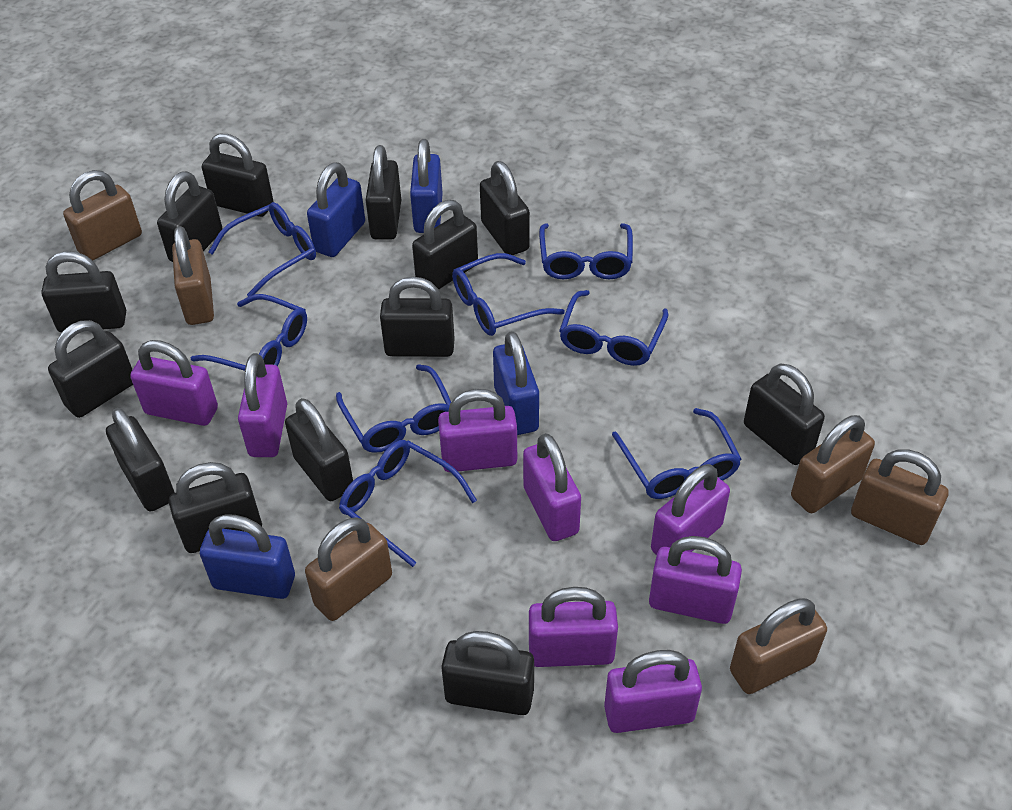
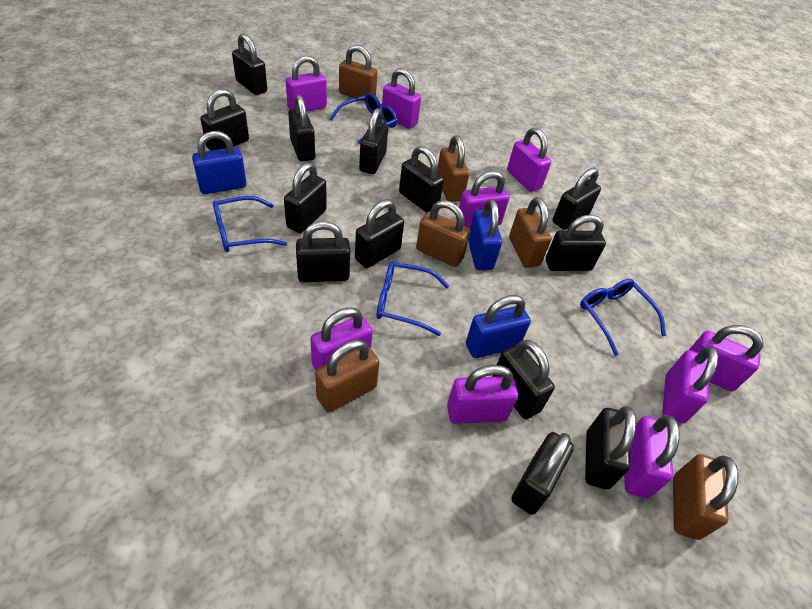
blue glasses: 8 -> 4
blue padlock: 4 -> 3
purple padlock: 8 -> 9

